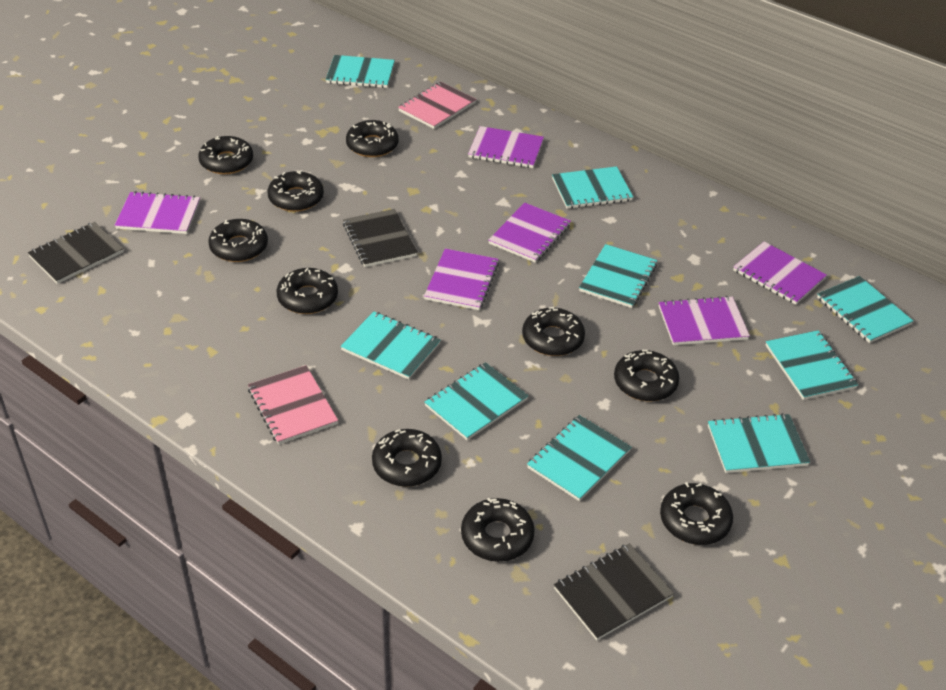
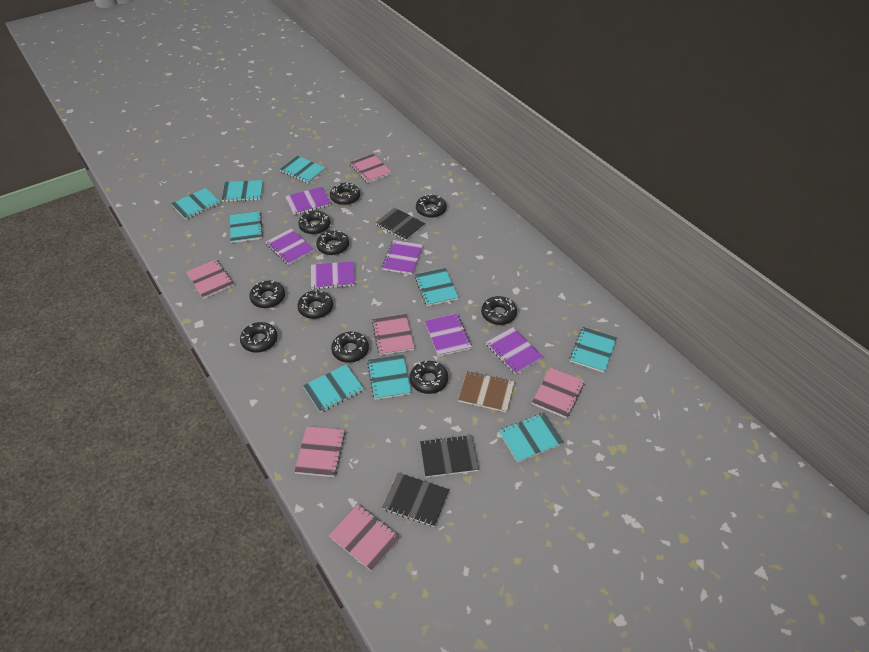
brown notebook: 0 -> 1
pink notebook: 2 -> 6

